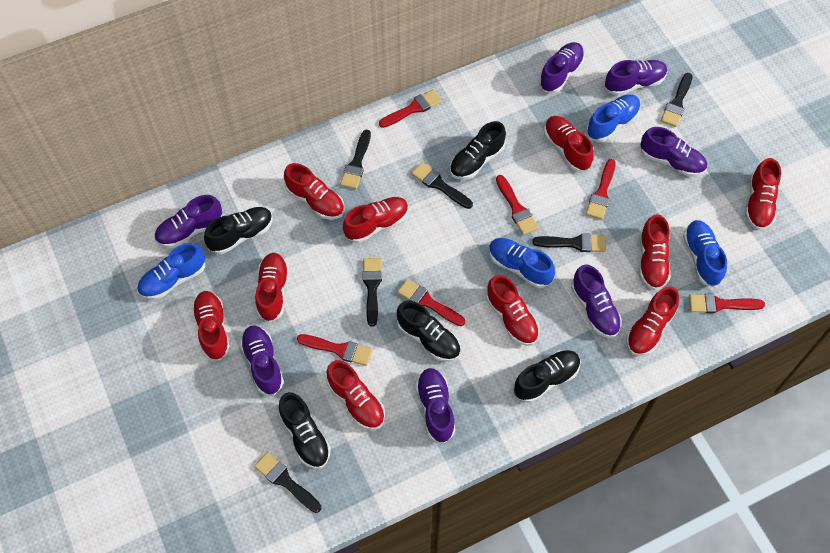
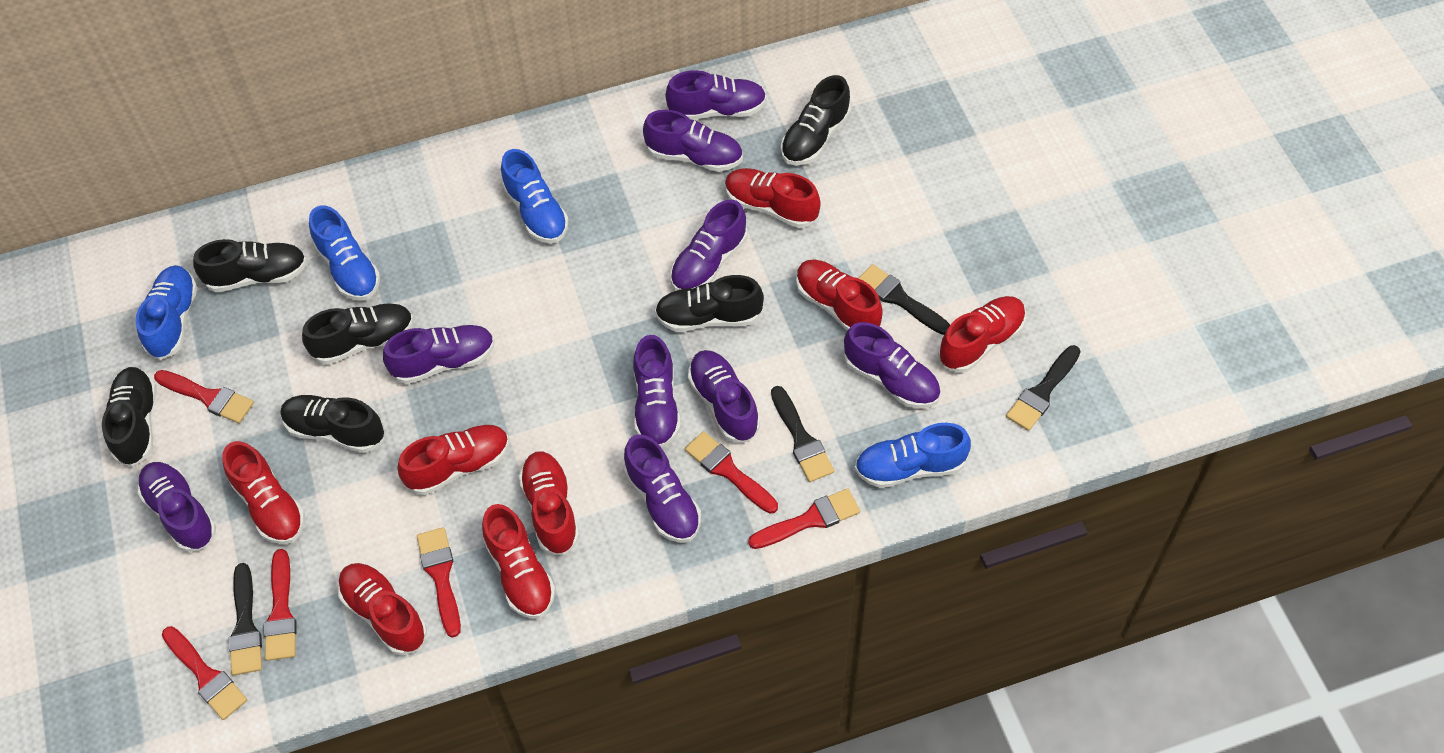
black brush: 6 -> 4
black shoe: 5 -> 6
purple shoe: 7 -> 9
red shoe: 10 -> 8

